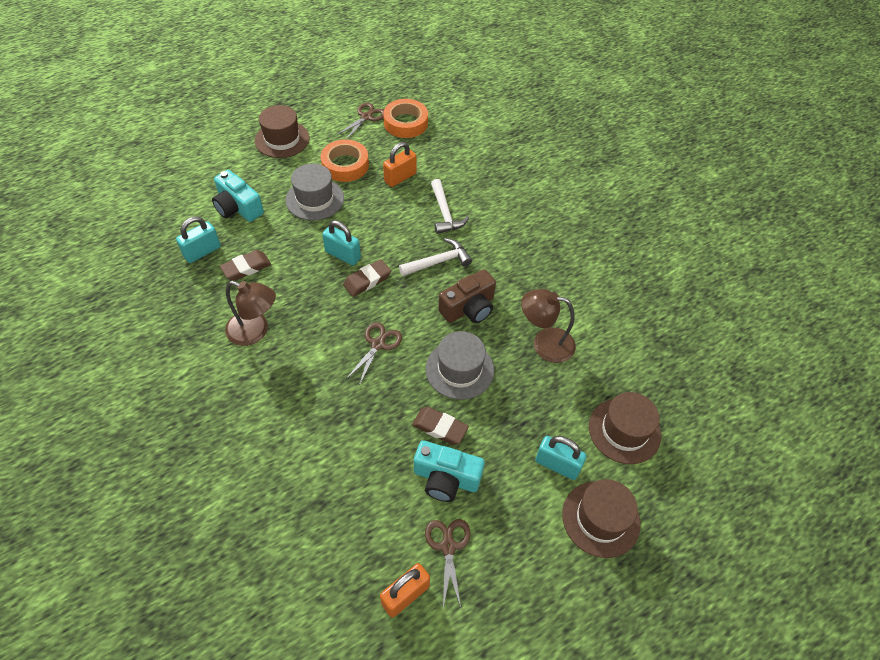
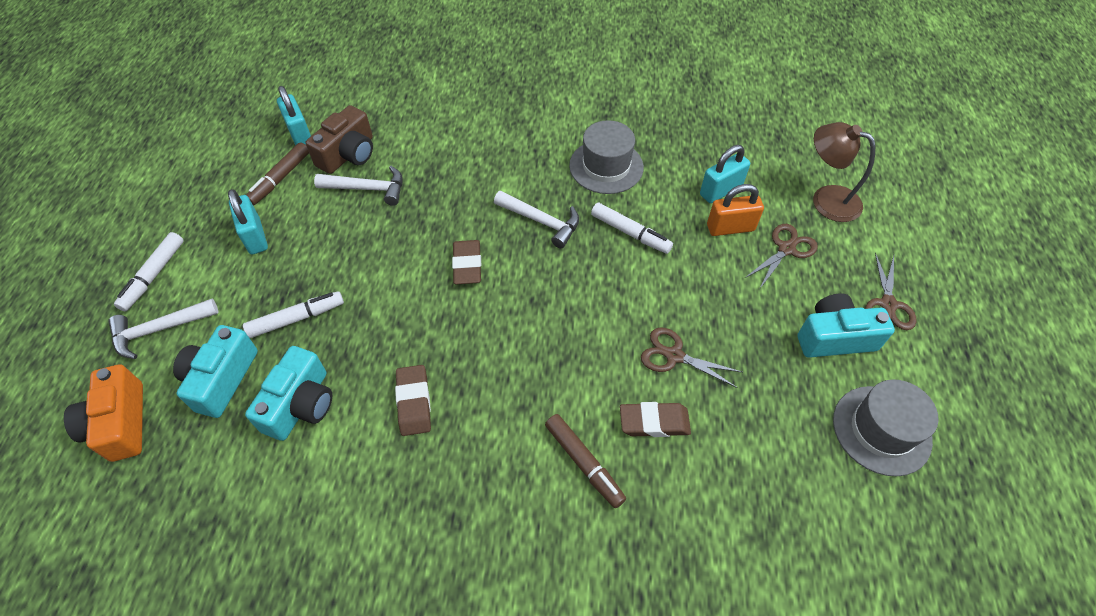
brown hat: 3 -> 0
brown lamp: 2 -> 1
brown marker: 0 -> 2
orange camera: 0 -> 1
orange padlock: 2 -> 1
orange tape: 2 -> 0
turquoise camera: 2 -> 3
white hammer: 2 -> 3
white marker: 0 -> 3

